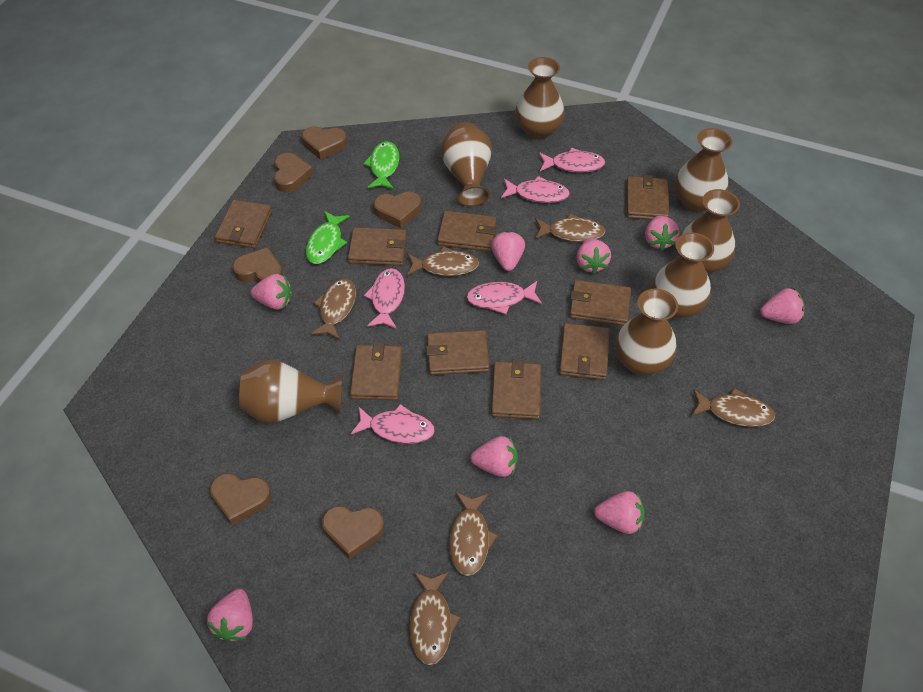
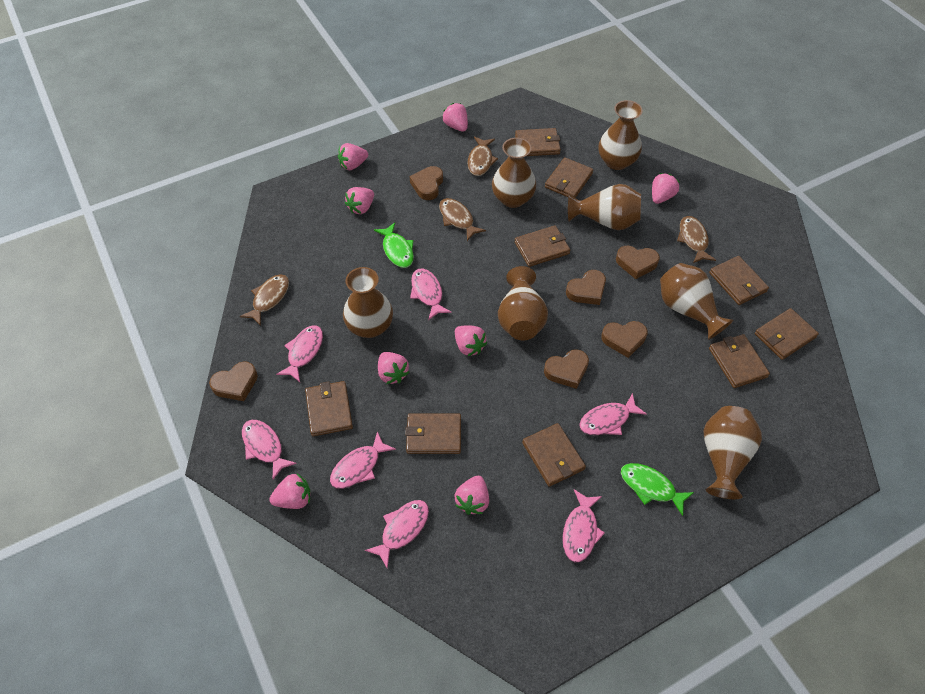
brown fish: 6 -> 4
pink fish: 5 -> 7

